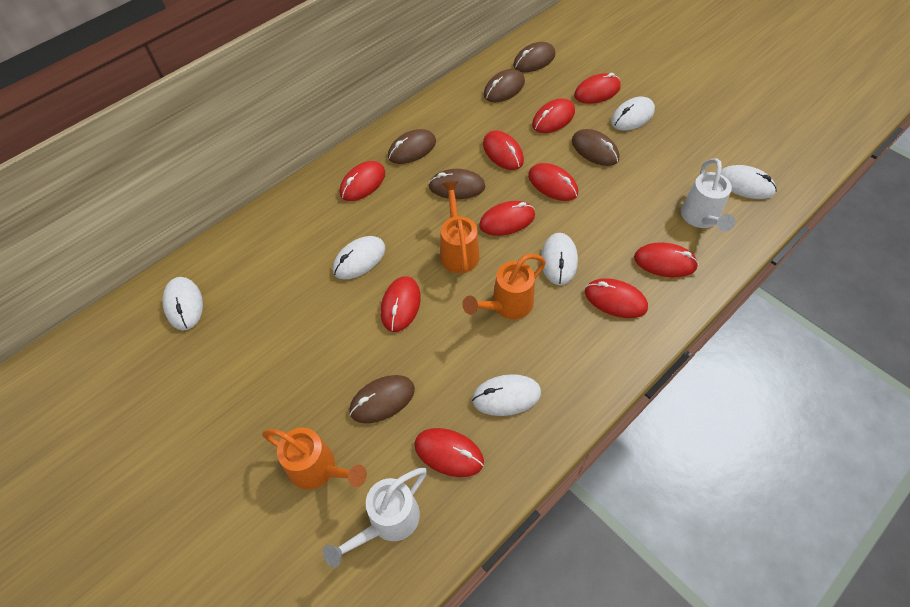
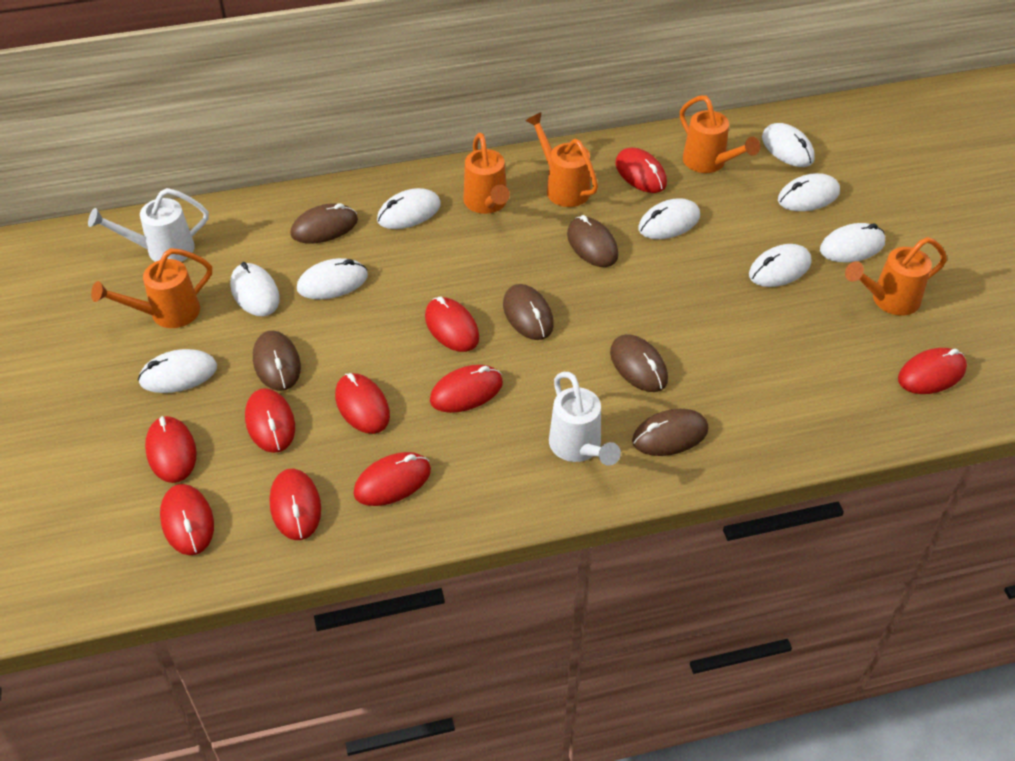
orange watering can: 3 -> 5
white mouse: 6 -> 9

